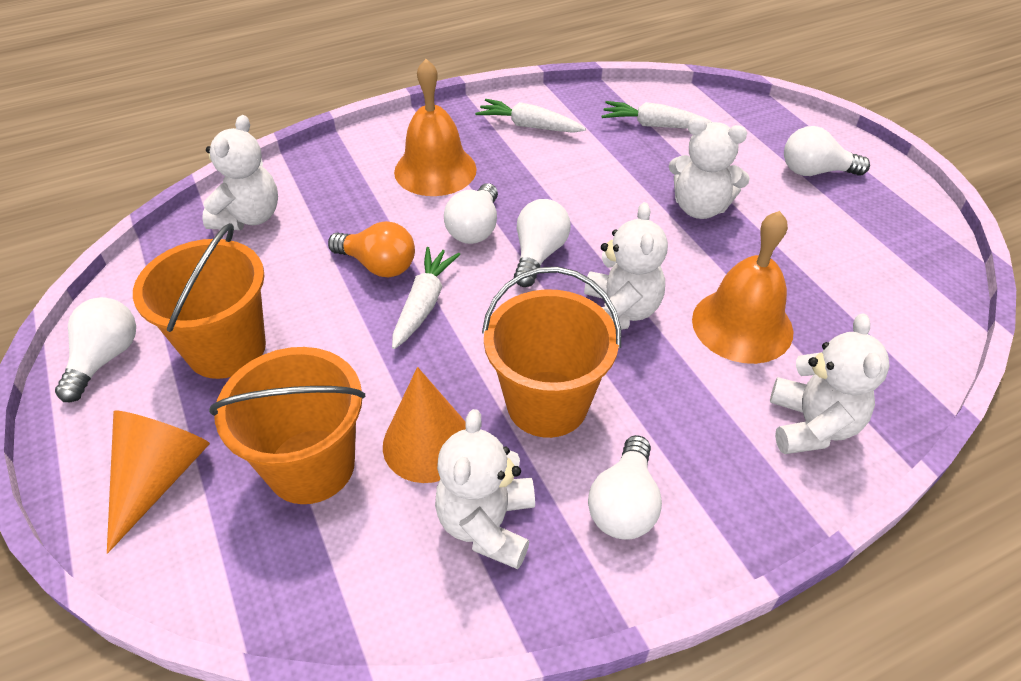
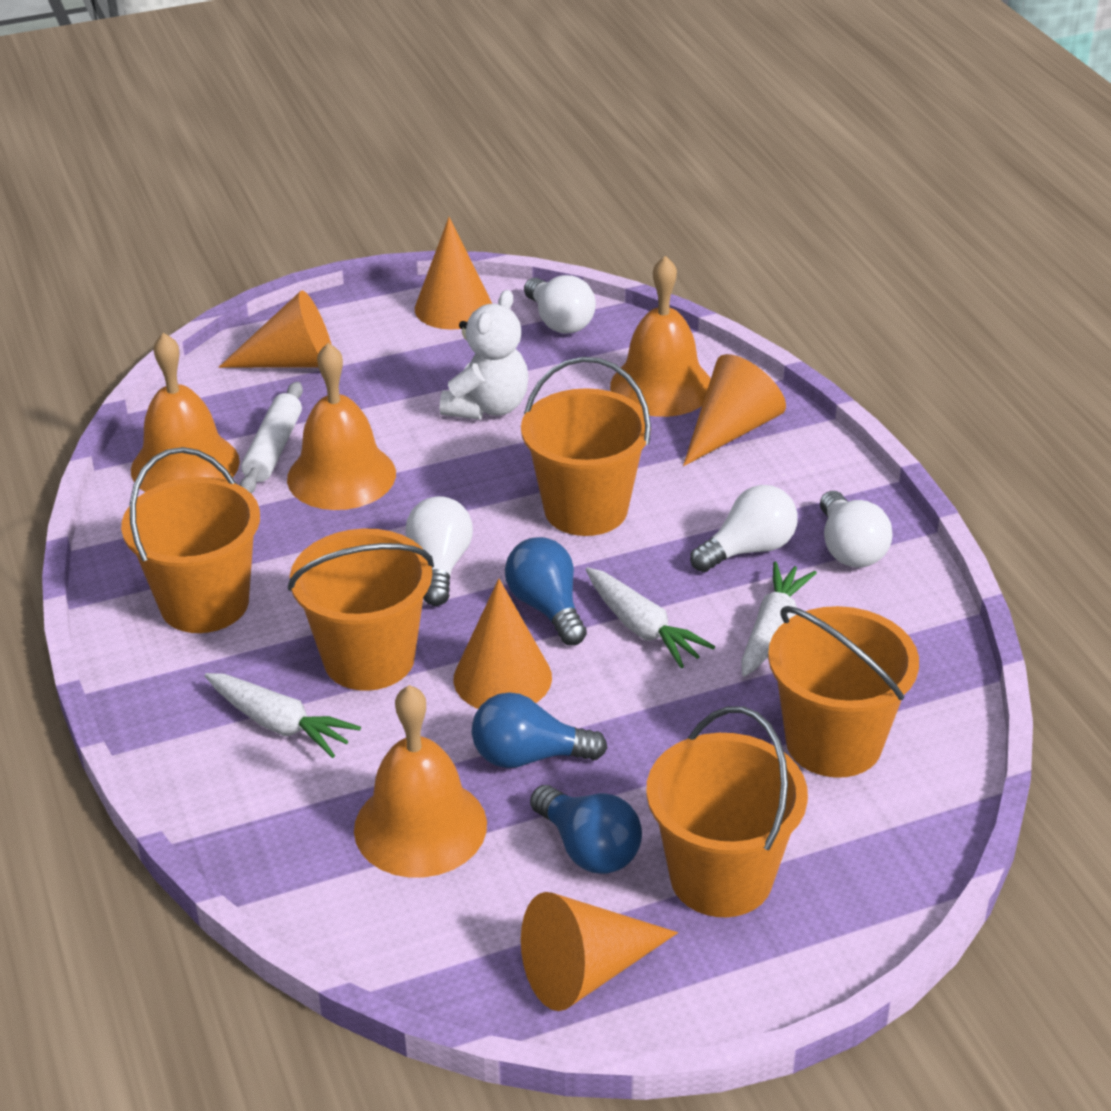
blue light bulb: 0 -> 3
orange bell: 2 -> 4
orange bucket: 3 -> 5
orange cone: 2 -> 5
orange light bulb: 1 -> 0
white light bulb: 5 -> 4
white rolling pin: 0 -> 1
white teddy bear: 5 -> 1

